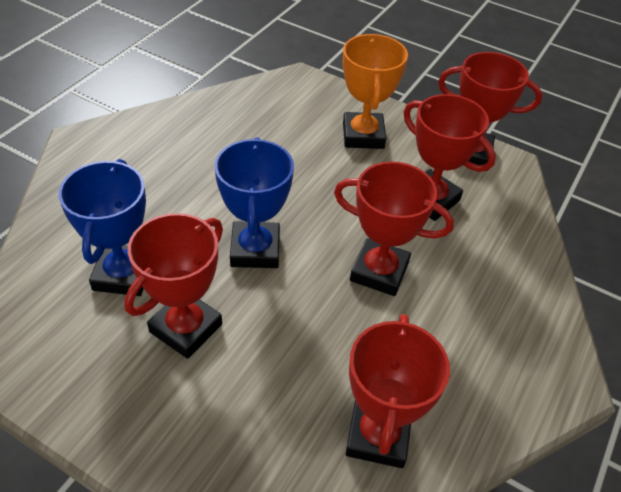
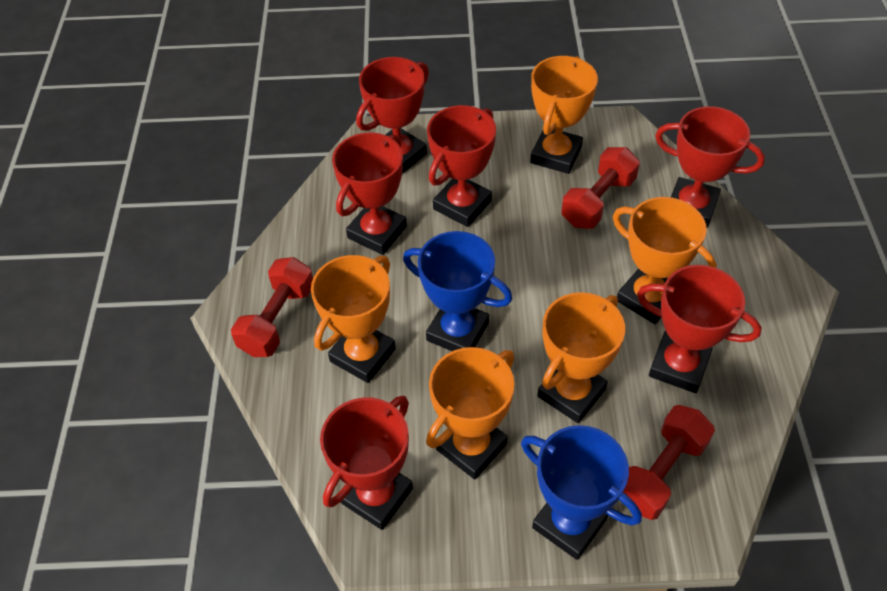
orange trophy: 1 -> 5
red dumbbell: 0 -> 3
red trophy: 5 -> 6

